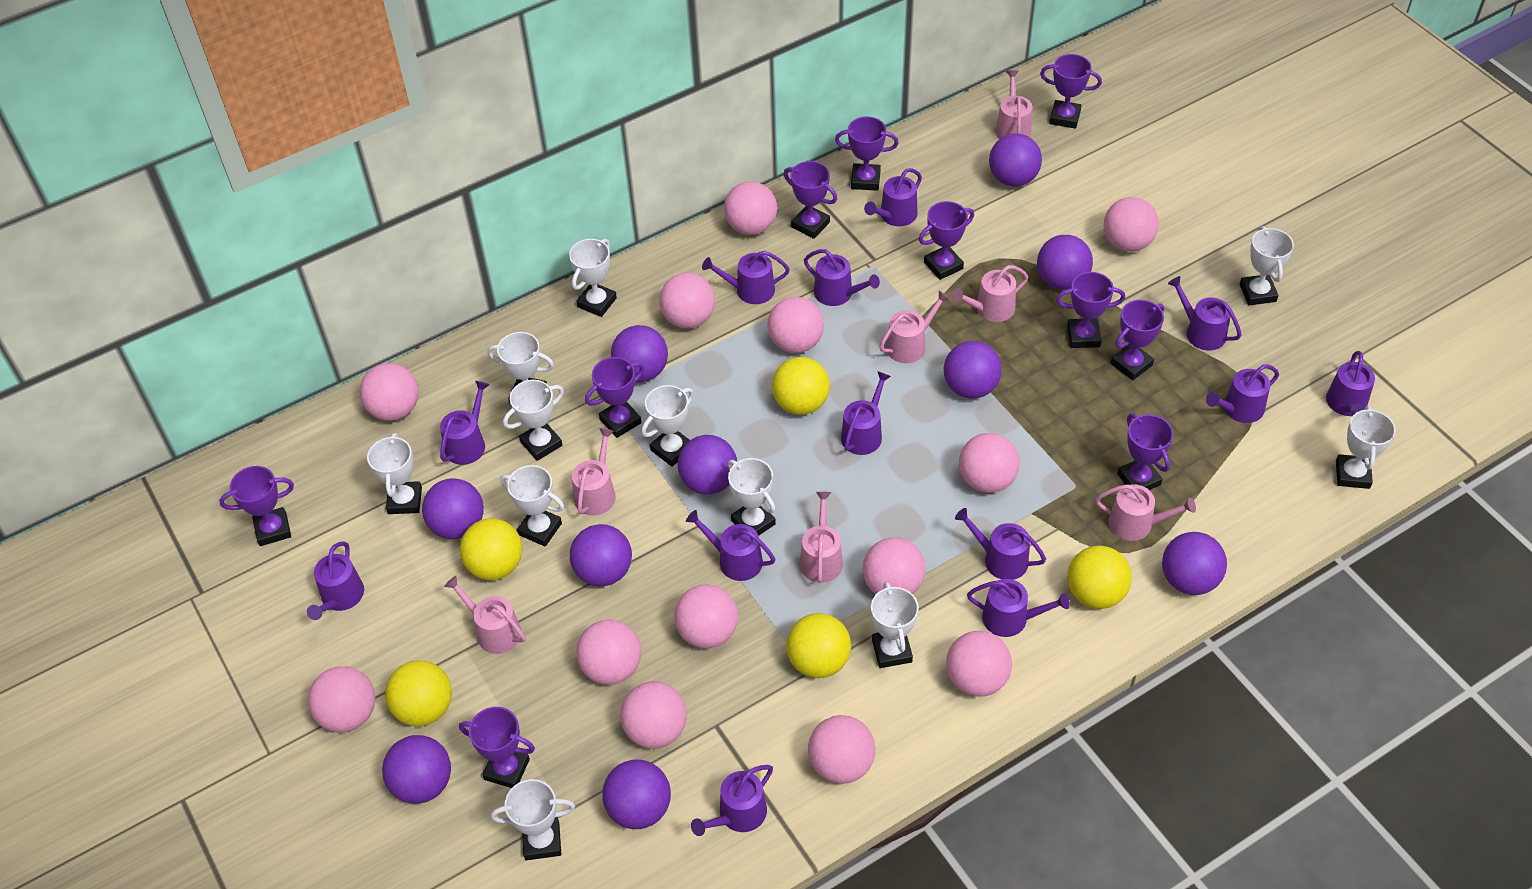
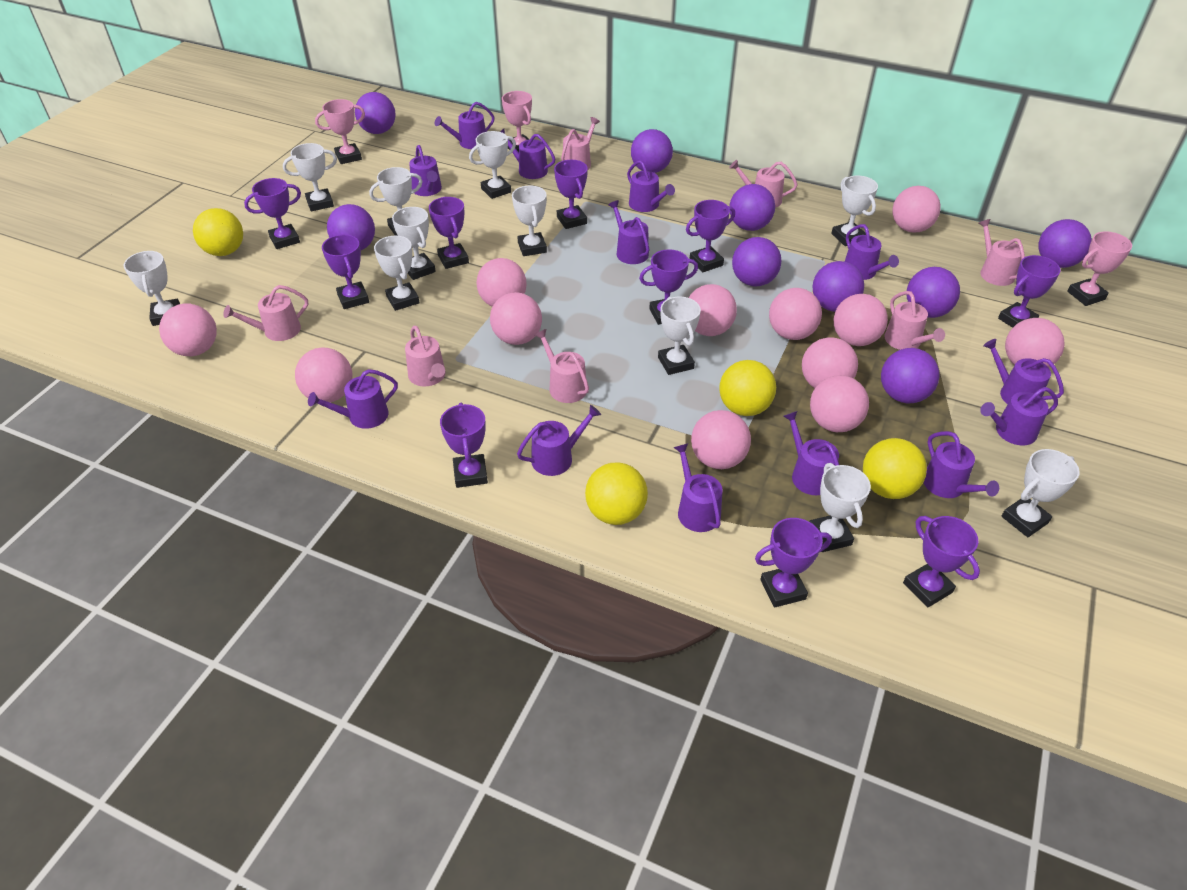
pink ball: 13 -> 12
pink trophy: 0 -> 3
purple ball: 10 -> 9
yellow ball: 5 -> 4

